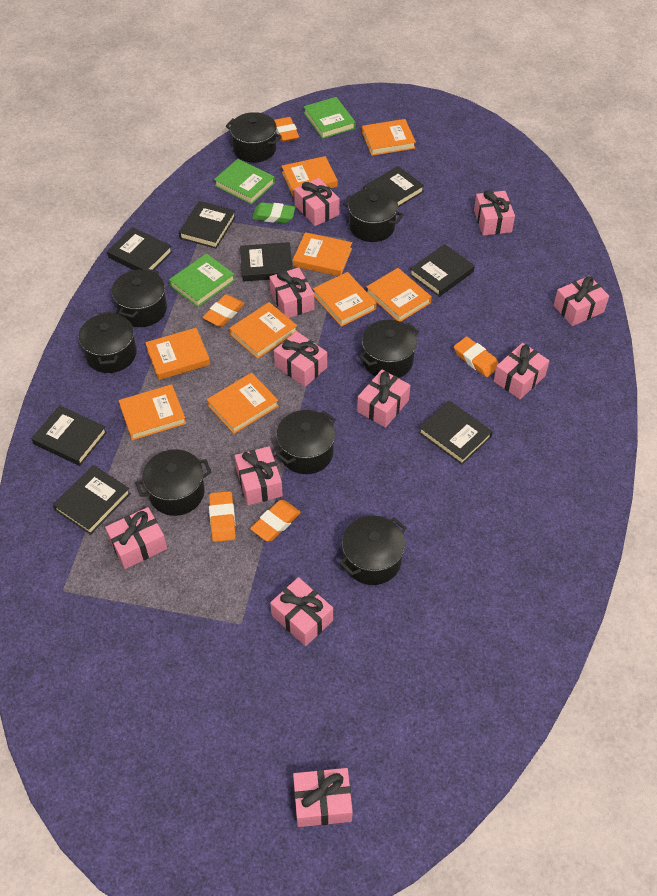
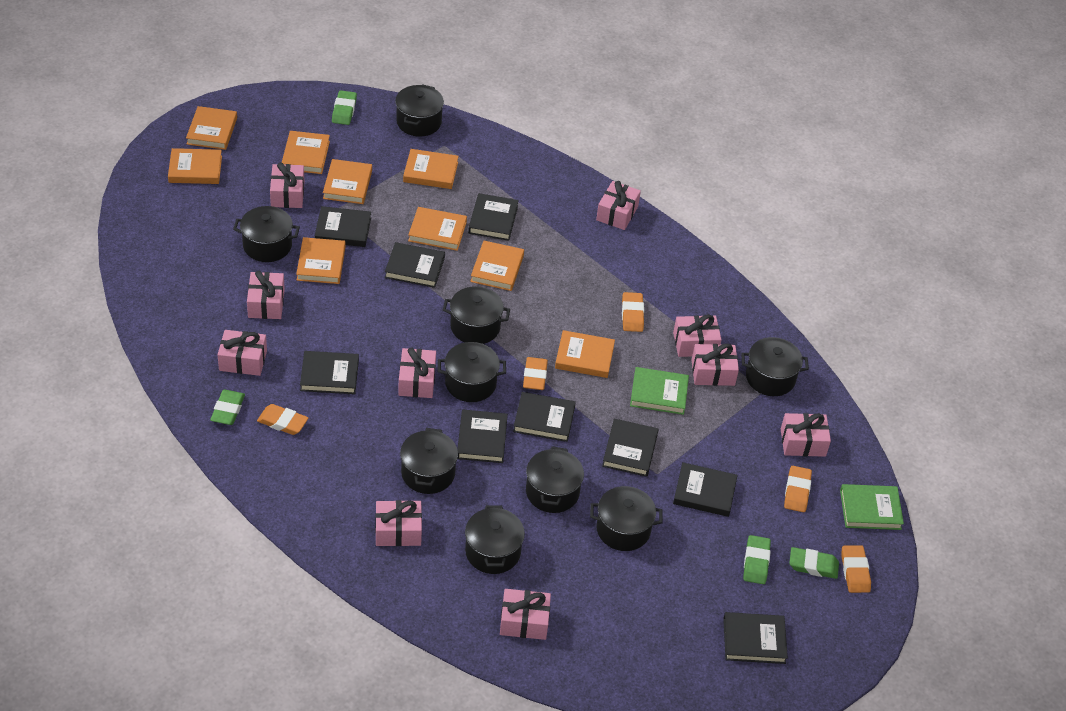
black book: 8 -> 9
black pot: 8 -> 9
green book: 3 -> 2
green eraser: 1 -> 4
pink gift: 11 -> 10

